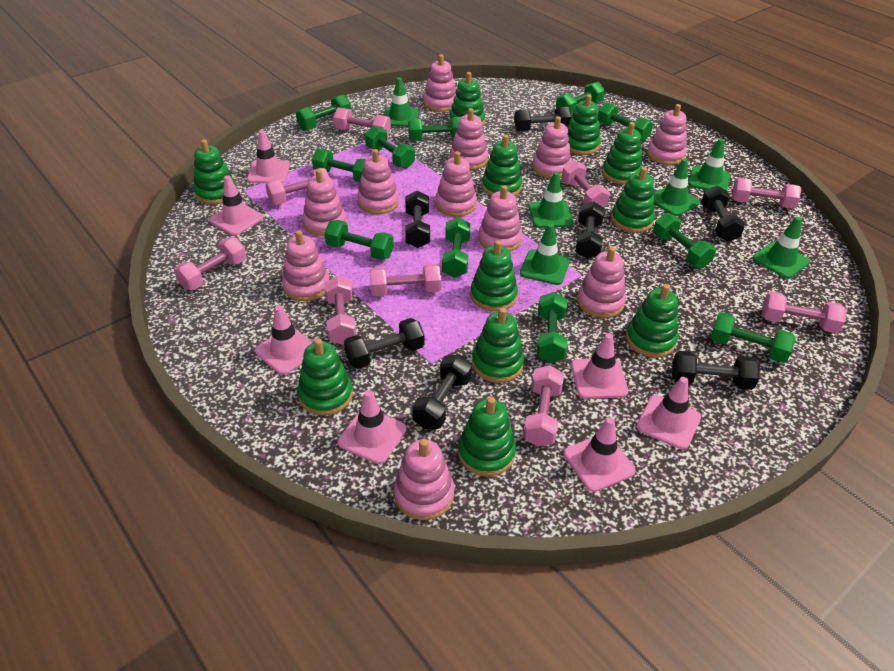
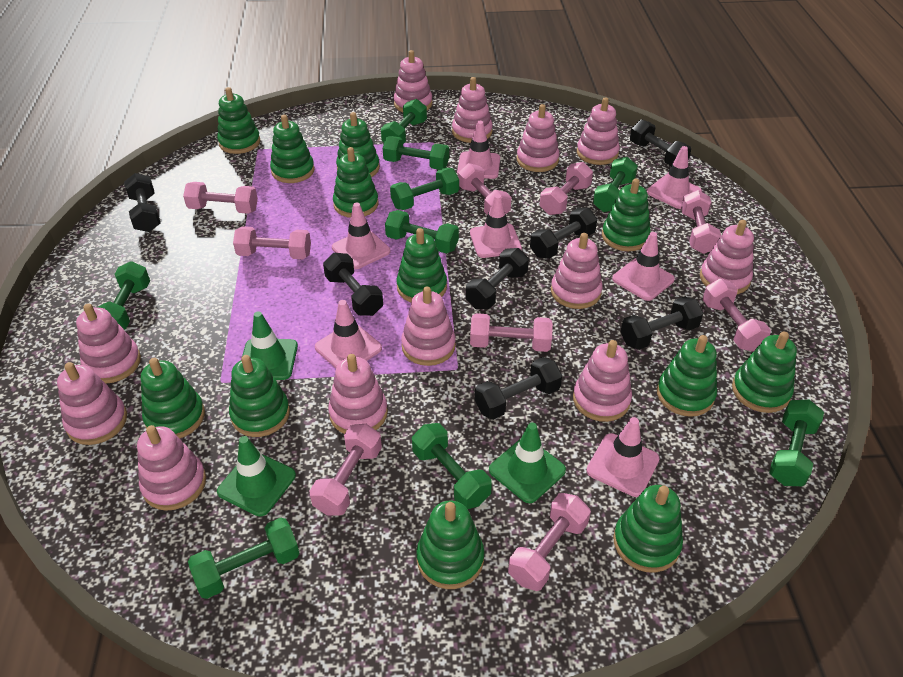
green dumbbell: 11 -> 9
green stacking toy: 11 -> 12
green traffic cone: 6 -> 3
pink stacking toy: 11 -> 12

